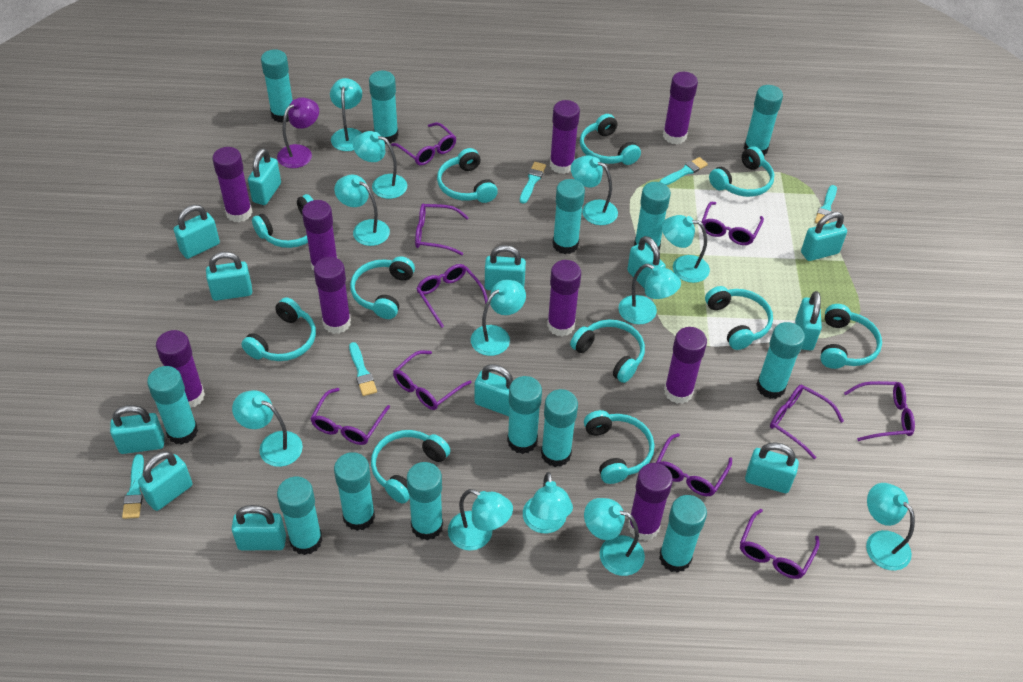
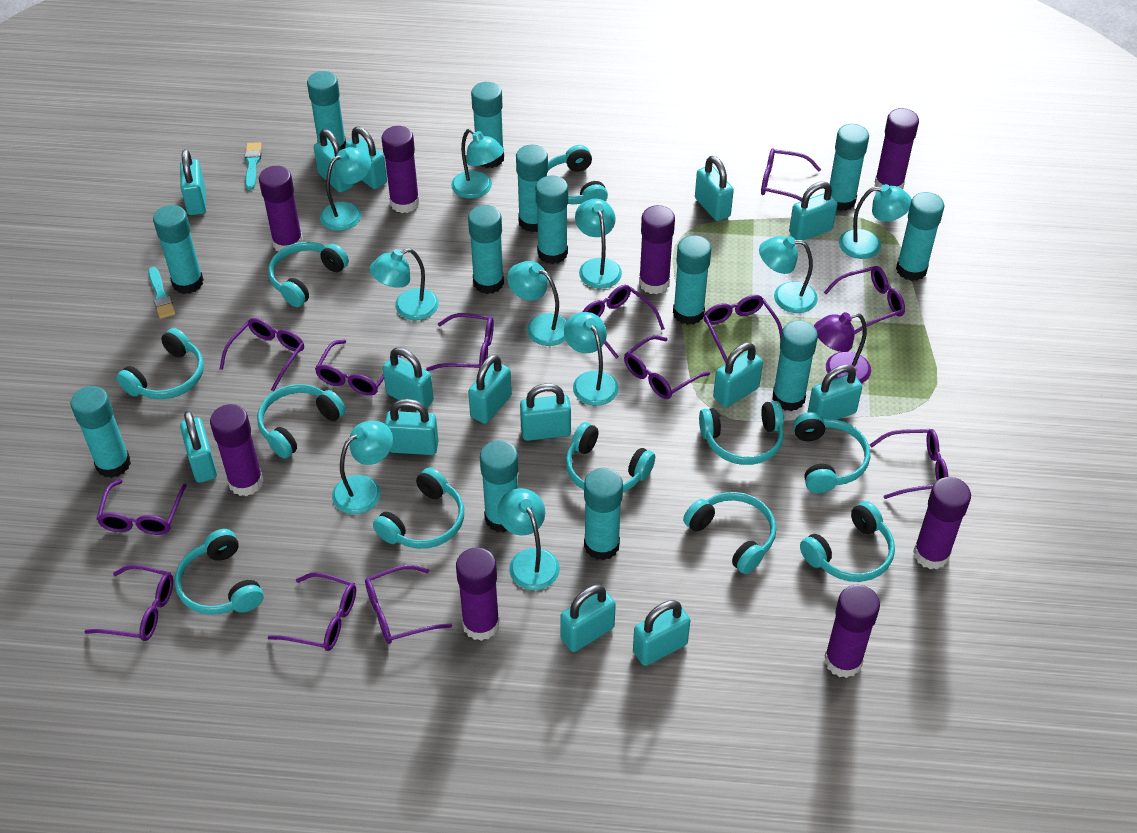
purple glasses: 10 -> 13
purple glue stick: 9 -> 8
turquoise brush: 5 -> 2
turquoise lamp: 12 -> 10
turquoise padlock: 12 -> 14

